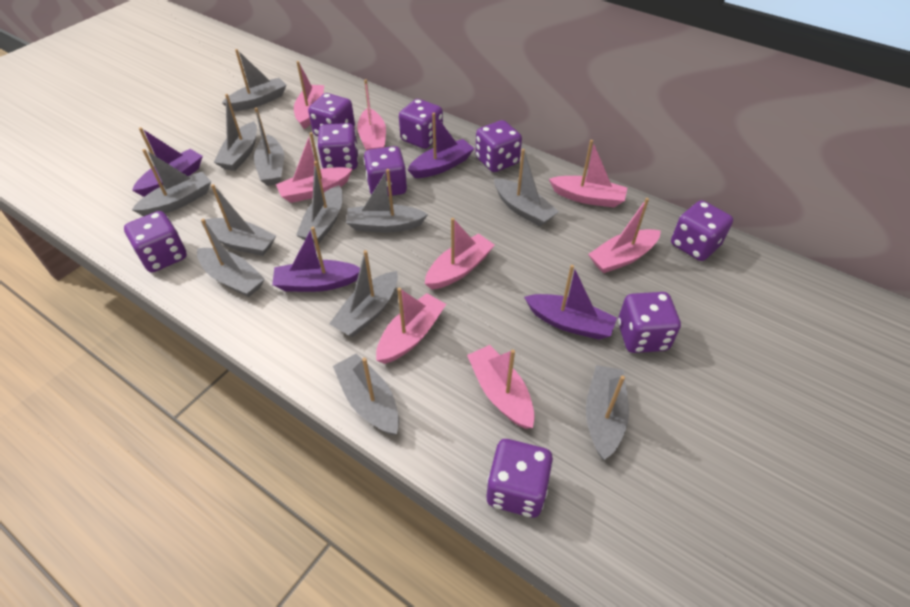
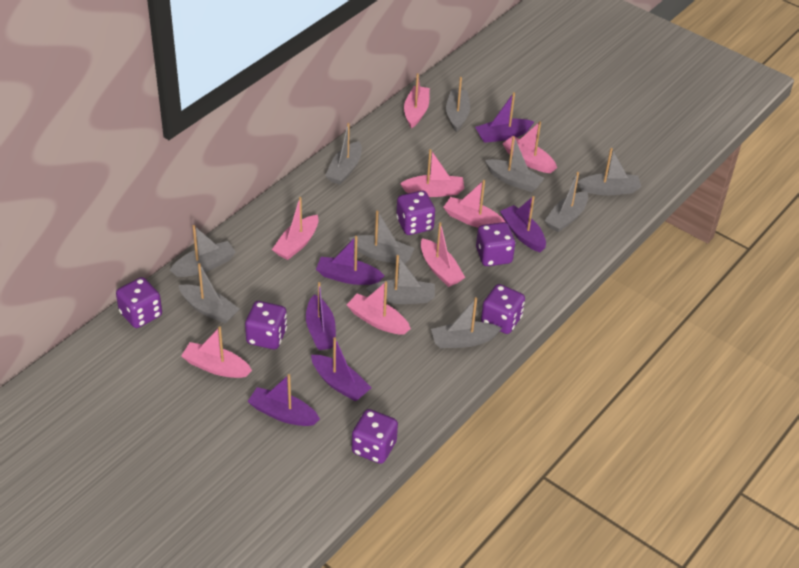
grey boat: 12 -> 10
purple boat: 4 -> 6
purple dice: 9 -> 6

